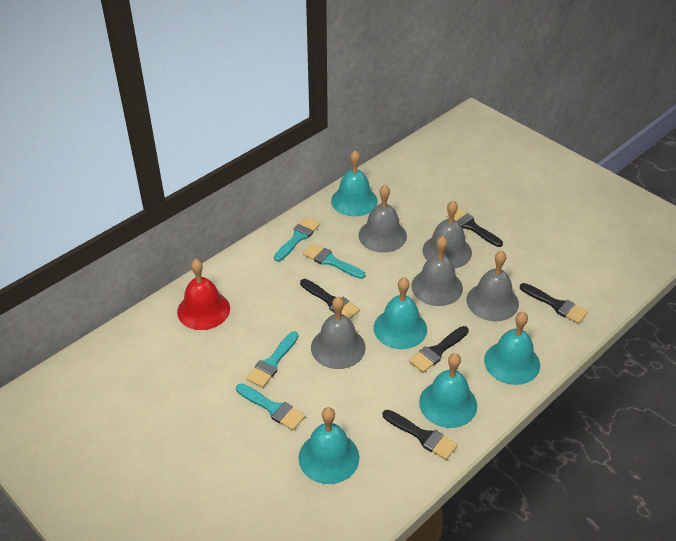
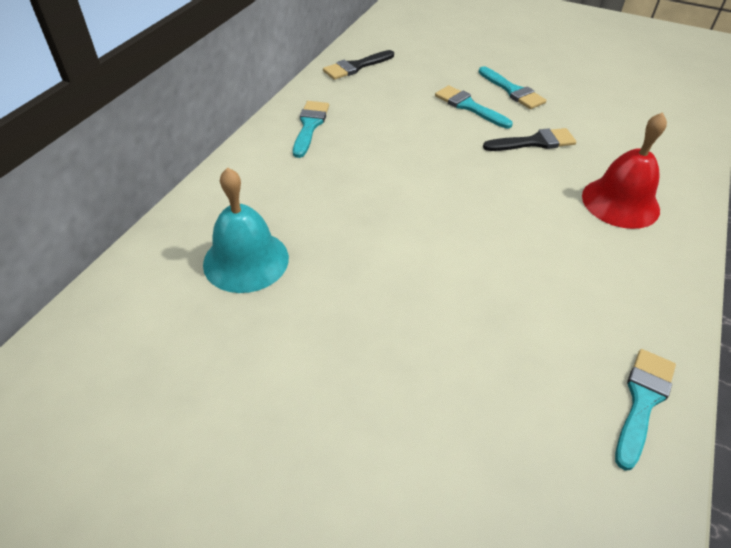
black brush: 5 -> 2
grey bell: 5 -> 0
turquoise bell: 5 -> 1

